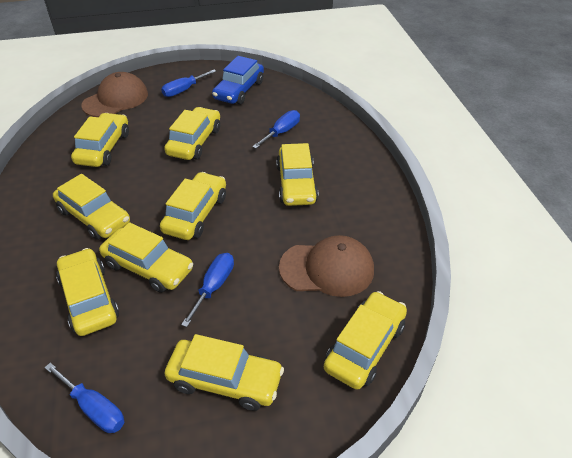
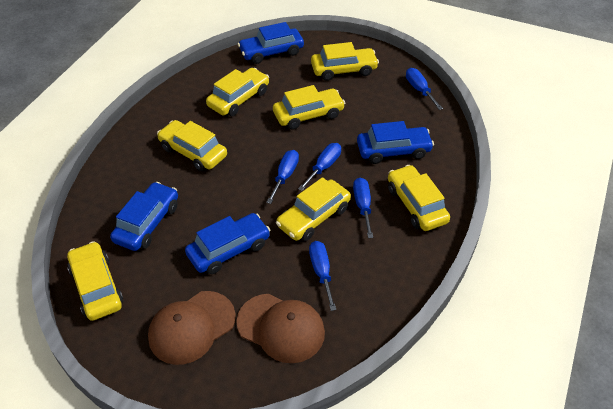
blue car: 1 -> 4
blue screwdriver: 4 -> 5
yellow car: 9 -> 7

